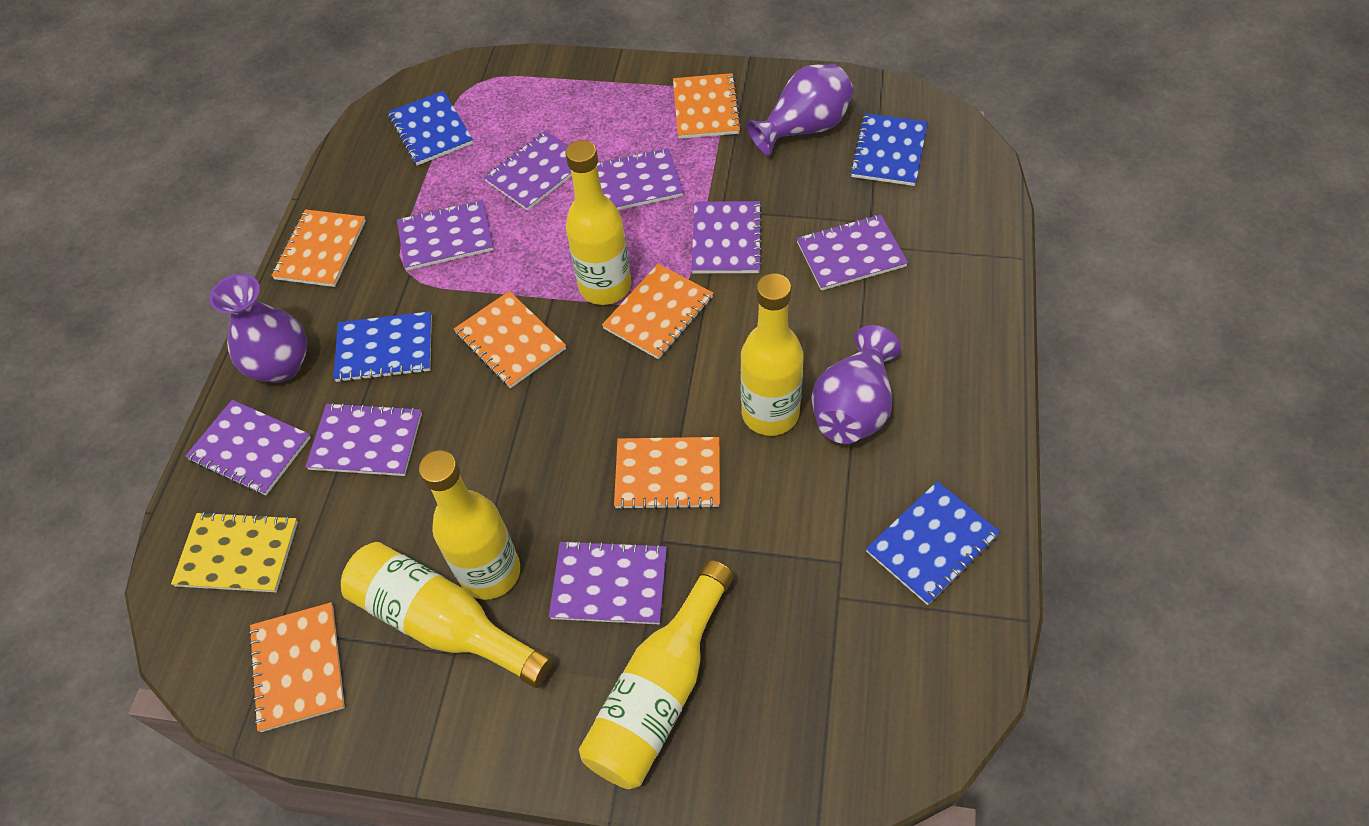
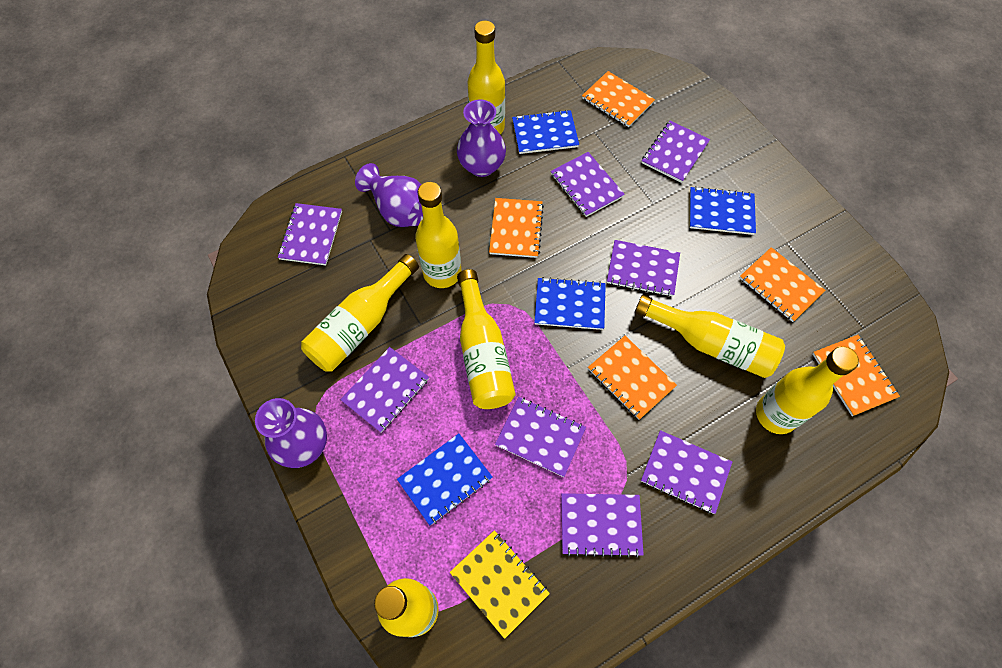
orange notebook: 6 -> 5
yellow bottle: 5 -> 7

